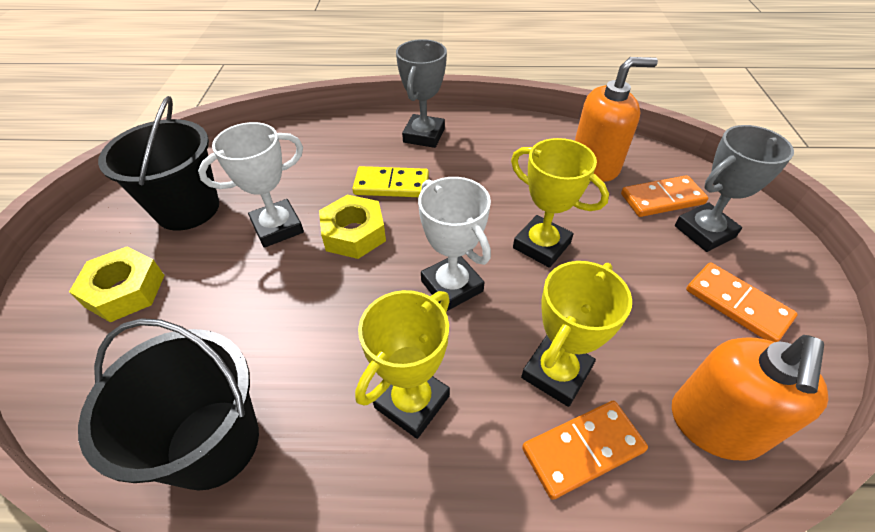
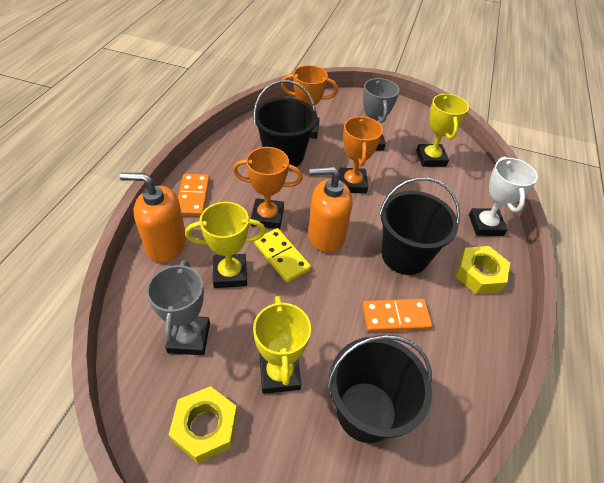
black bucket: 2 -> 3
orange domino: 3 -> 2
orange trophy: 0 -> 3
white trophy: 2 -> 1

